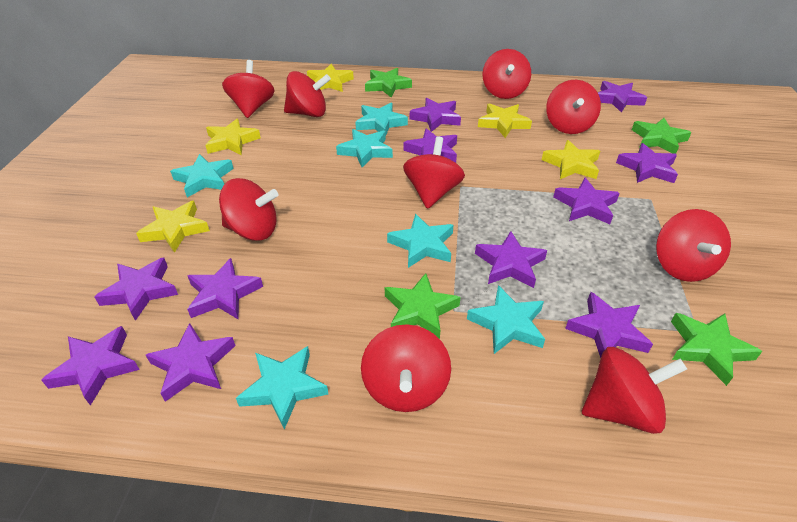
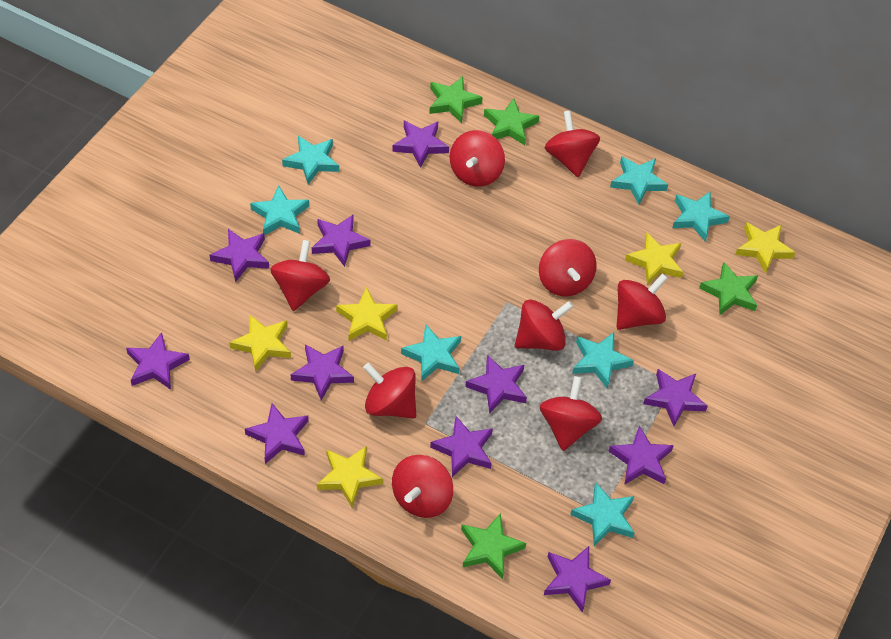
turquoise star: 6 -> 7

